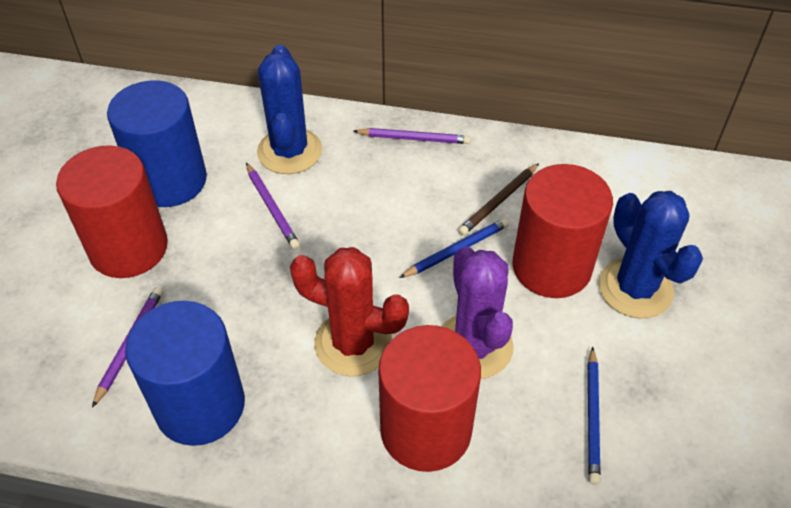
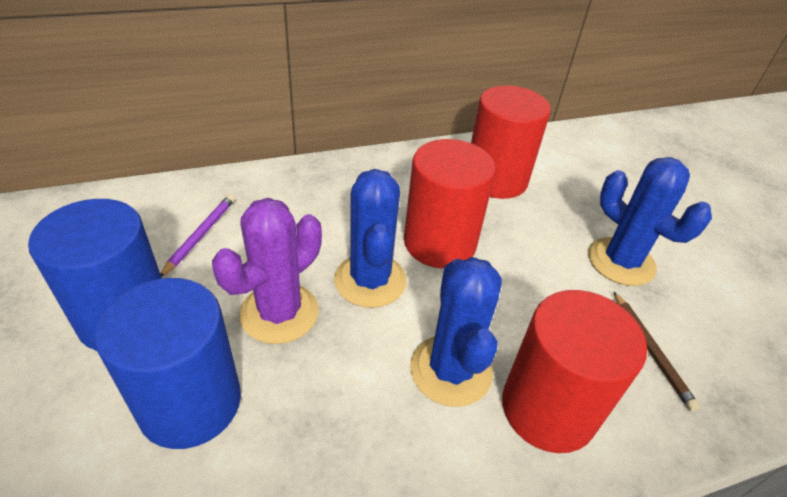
blue cactus: 2 -> 3
blue pencil: 2 -> 0
purple pencil: 3 -> 1
red cactus: 1 -> 0

